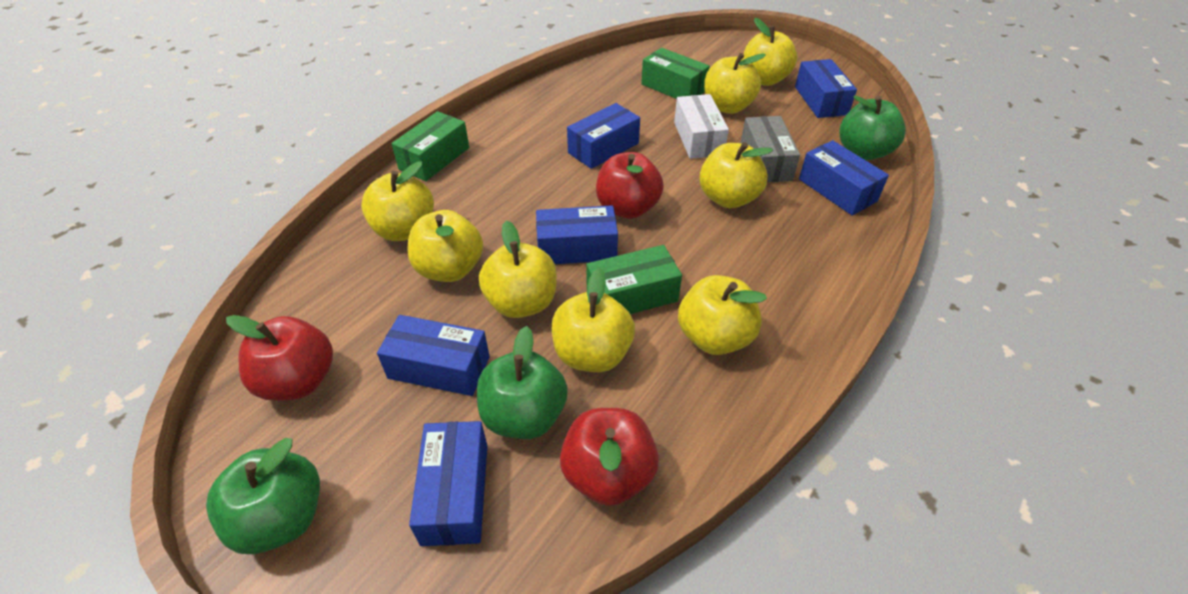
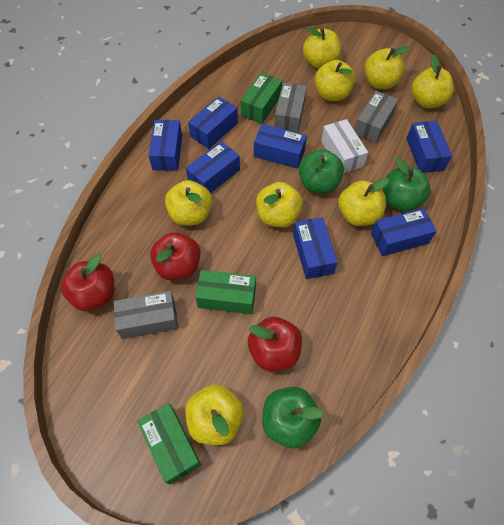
blue box: 6 -> 7
grey box: 1 -> 3

